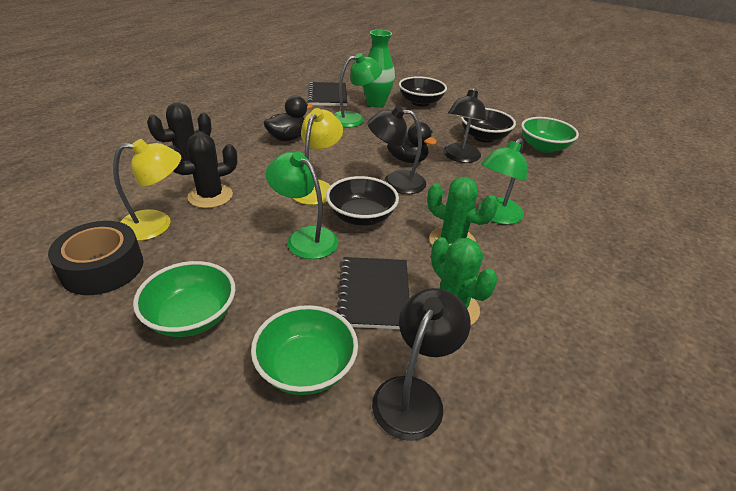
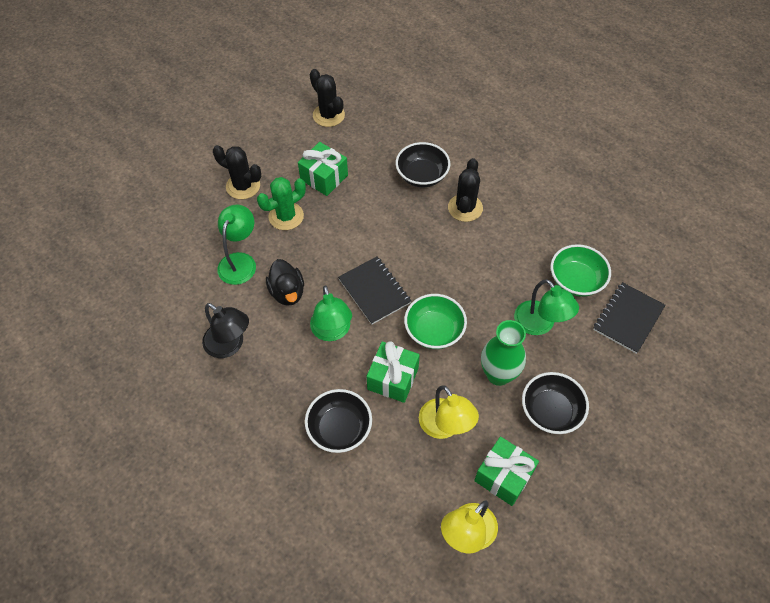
black cactus: 2 -> 3
black duck: 2 -> 1
black lamp: 3 -> 1
black tape: 1 -> 0
green bowl: 3 -> 2
green cactus: 2 -> 1
green gift: 0 -> 3

